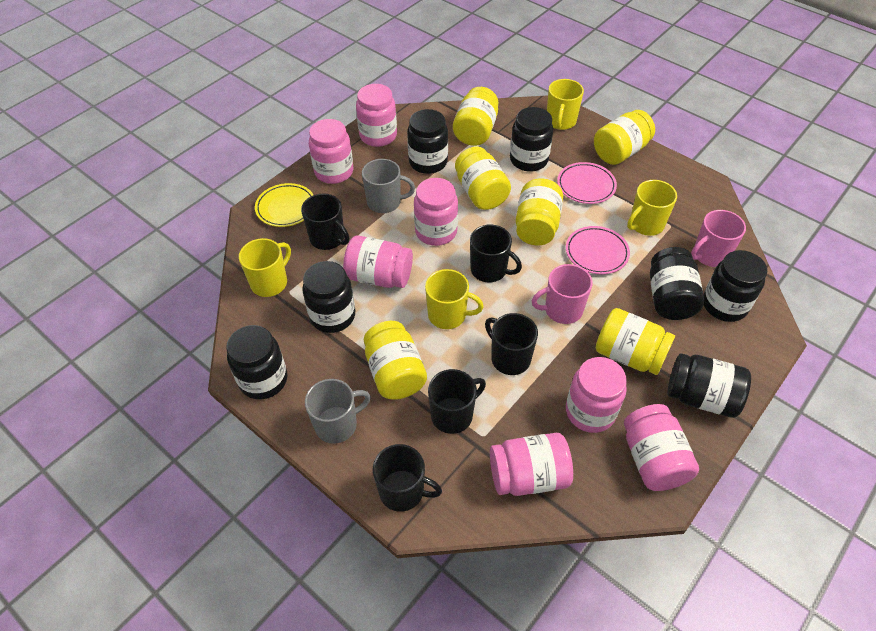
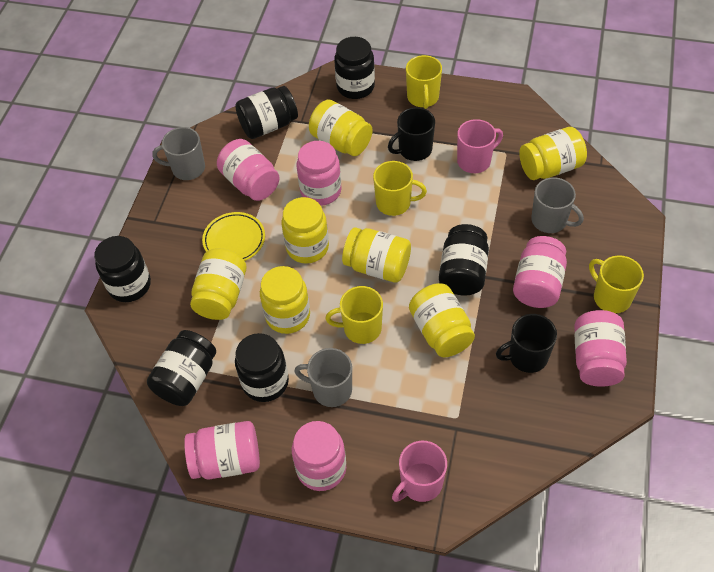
black jar: 7 -> 6
black mug: 5 -> 2
grey mug: 2 -> 3
pink jar: 7 -> 6
pink plate: 2 -> 0
yellow jar: 6 -> 7

